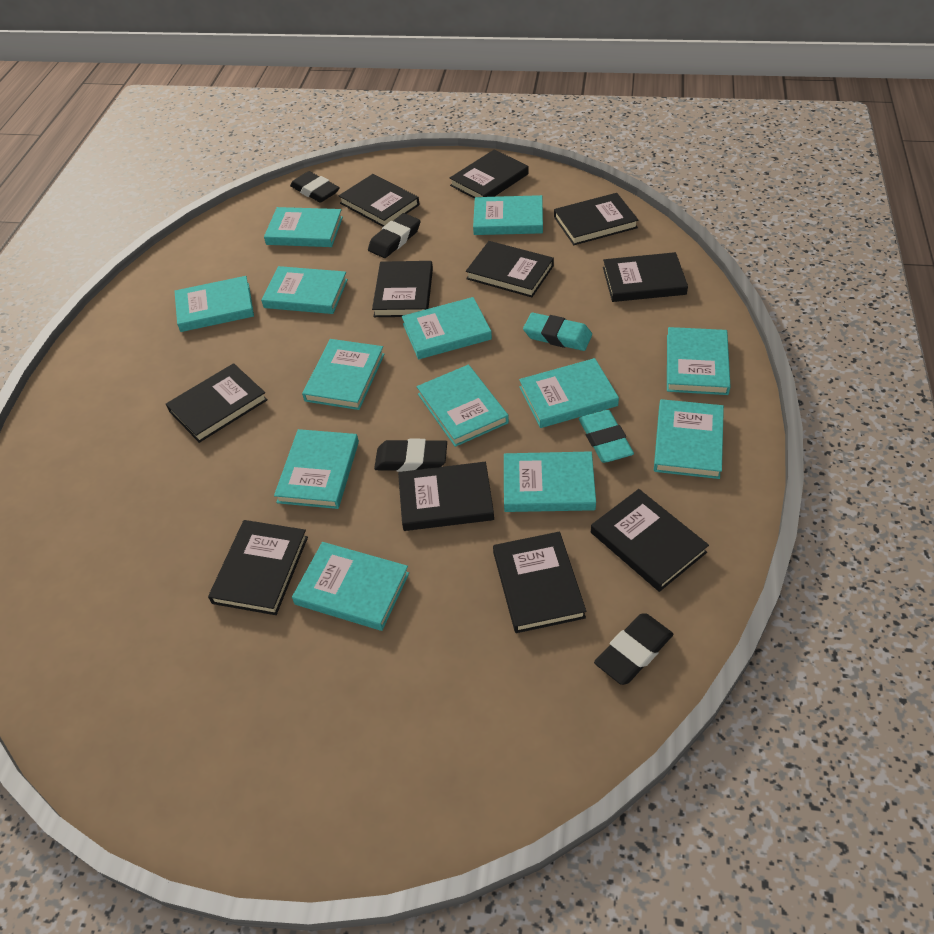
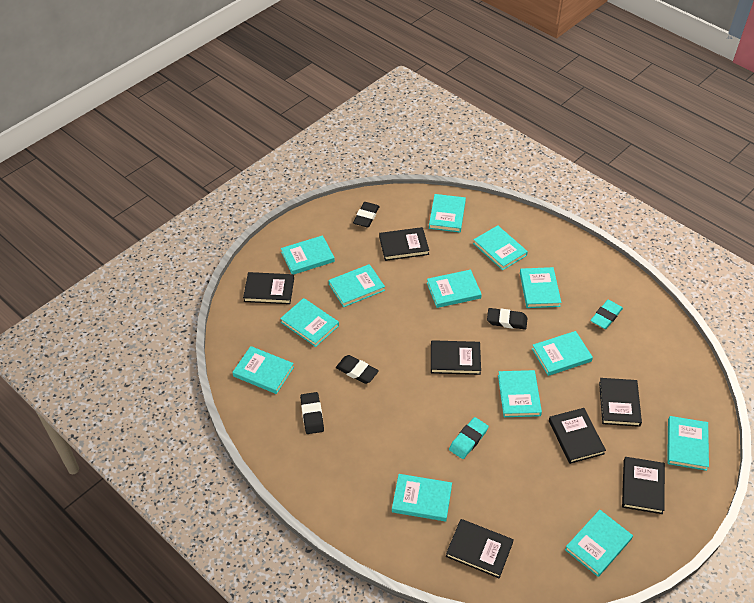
black book: 11 -> 7

